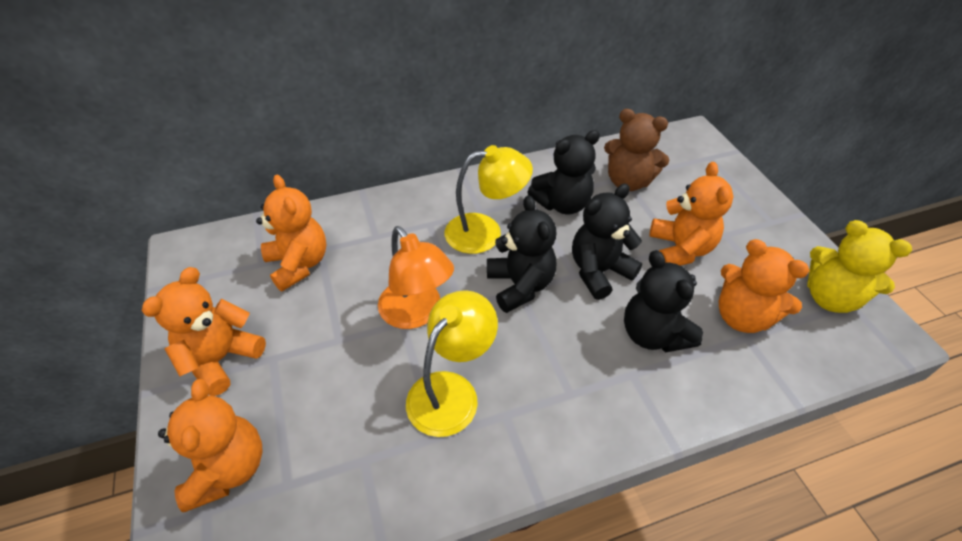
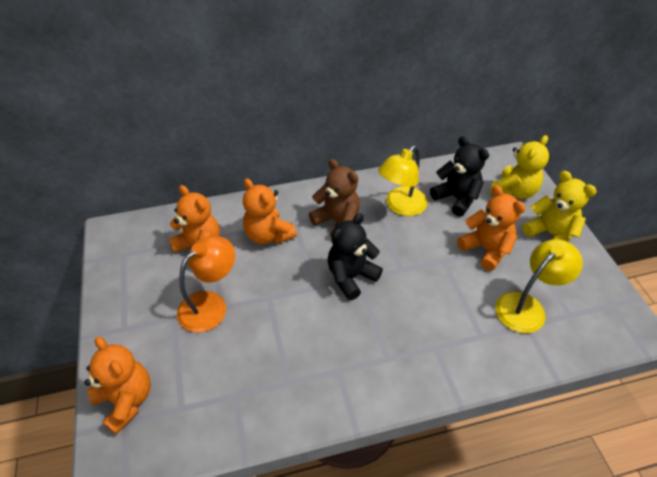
black teddy bear: 4 -> 2
orange teddy bear: 5 -> 4
yellow teddy bear: 1 -> 2

